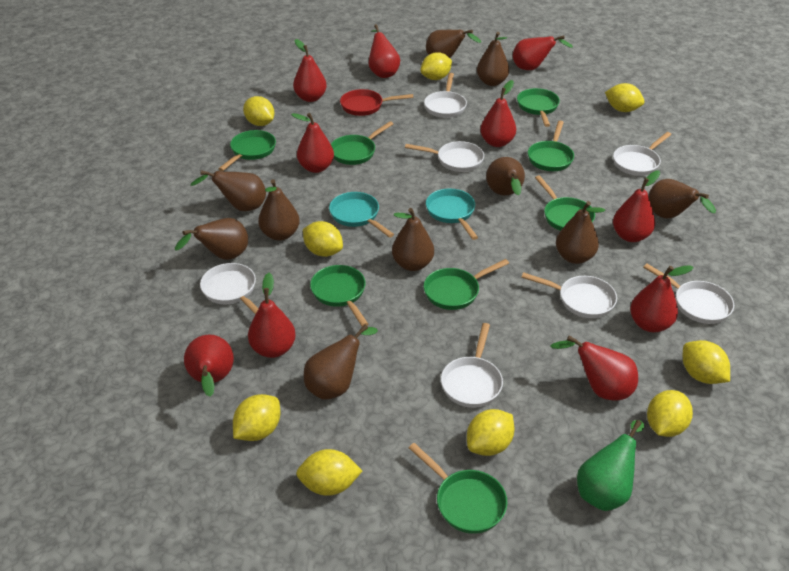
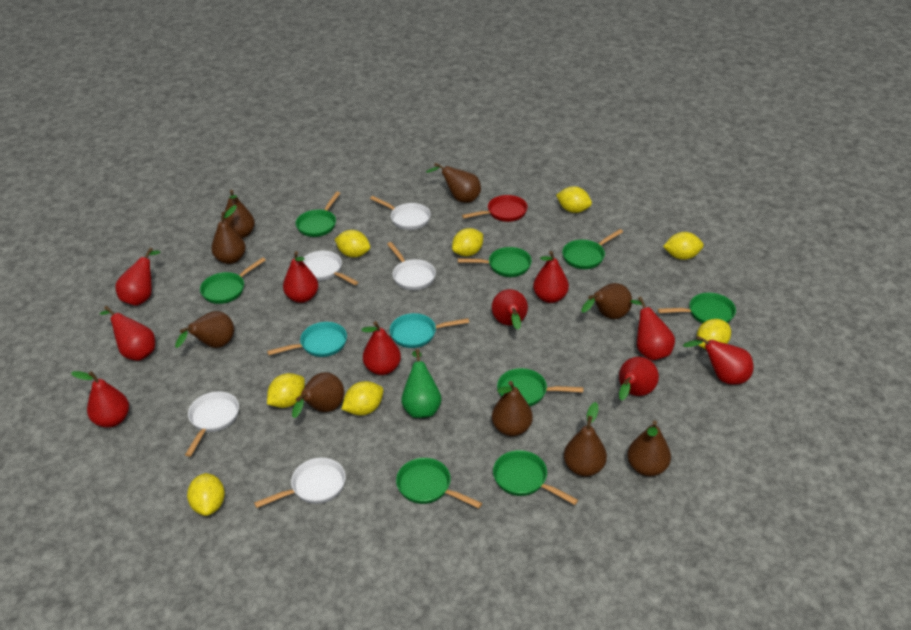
brown pear: 10 -> 9
white pan: 7 -> 5
yellow lemon: 9 -> 8

